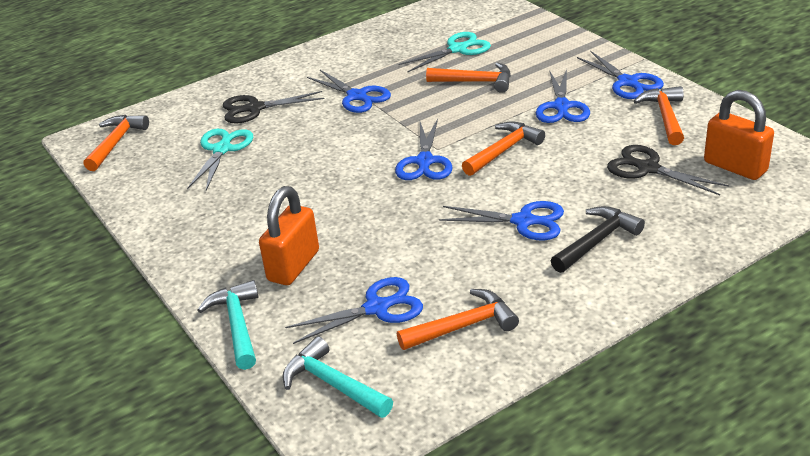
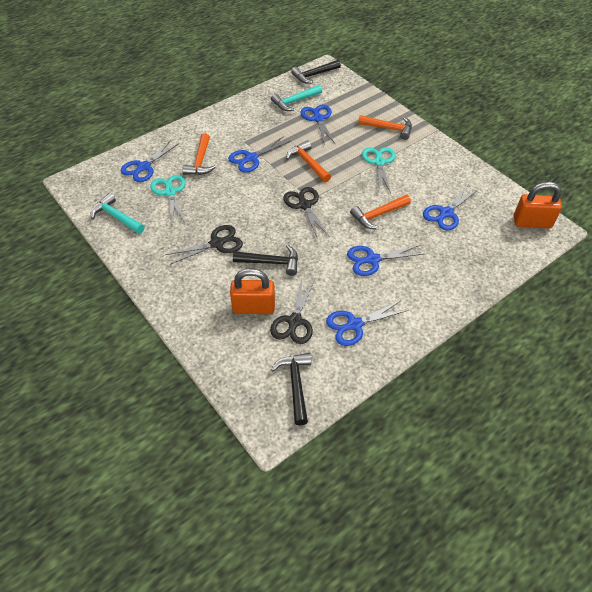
black hammer: 1 -> 3
black scissors: 2 -> 3
orange hammer: 5 -> 4

